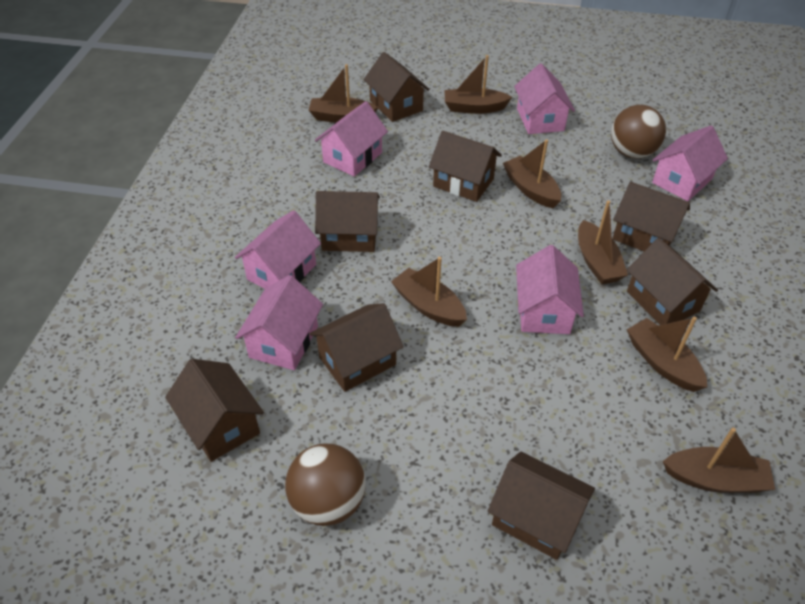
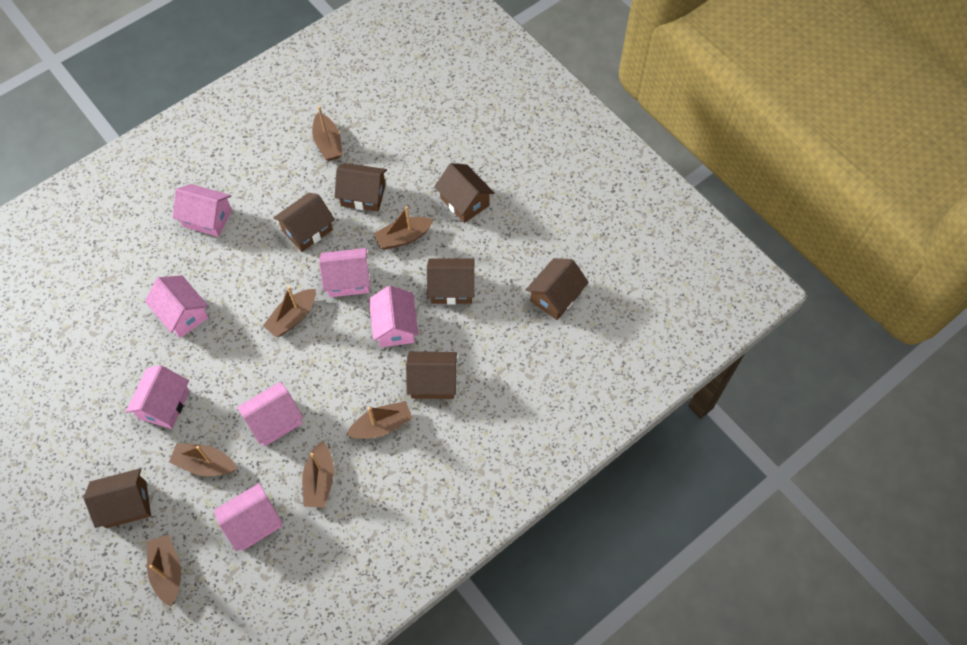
brown ball: 2 -> 0
brown house: 8 -> 7
pink house: 6 -> 7

